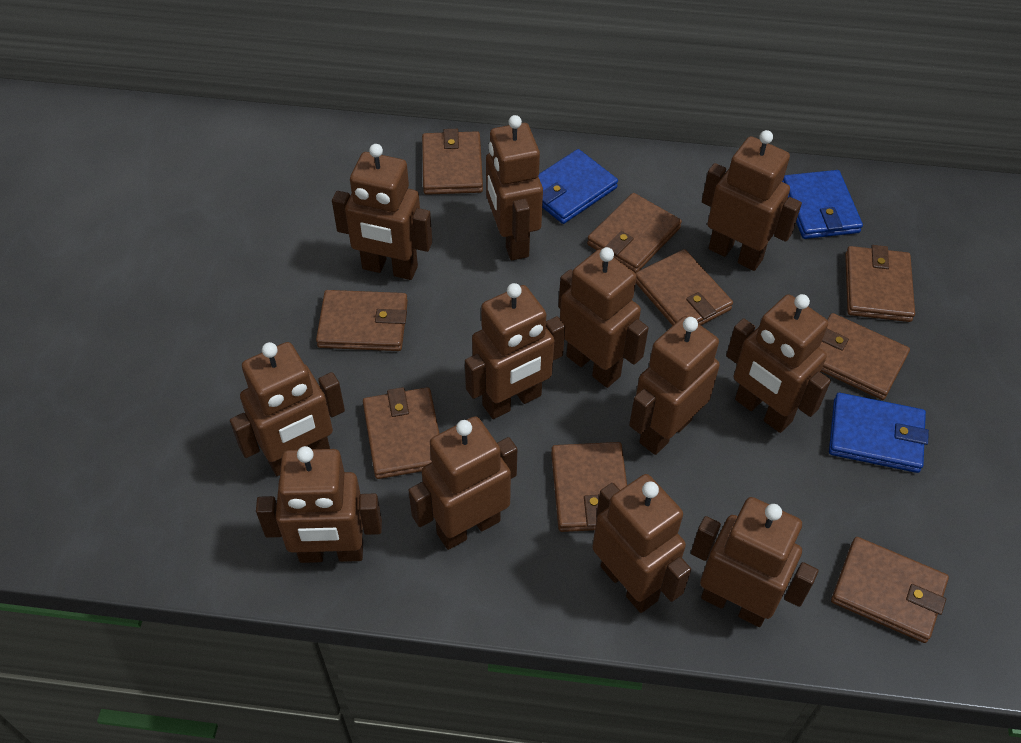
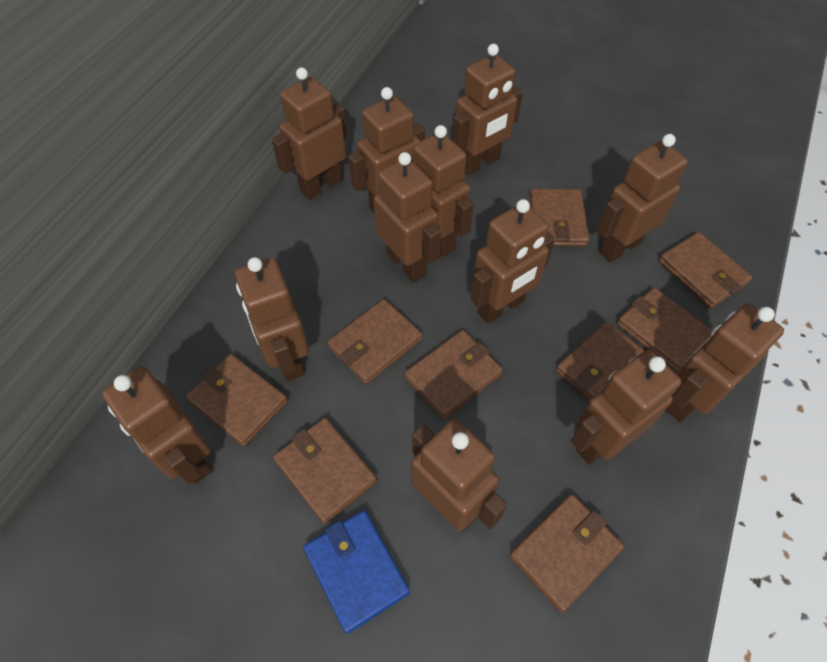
blue wallet: 3 -> 1

